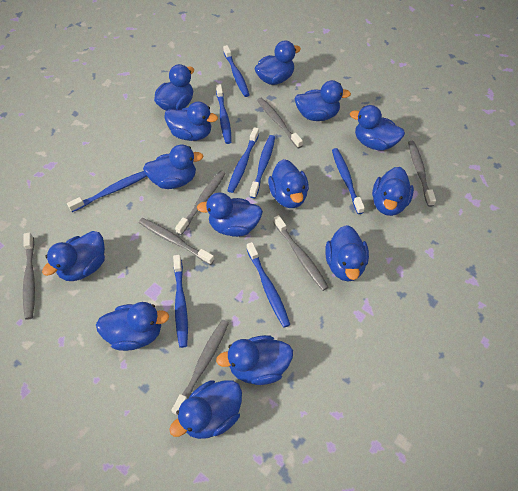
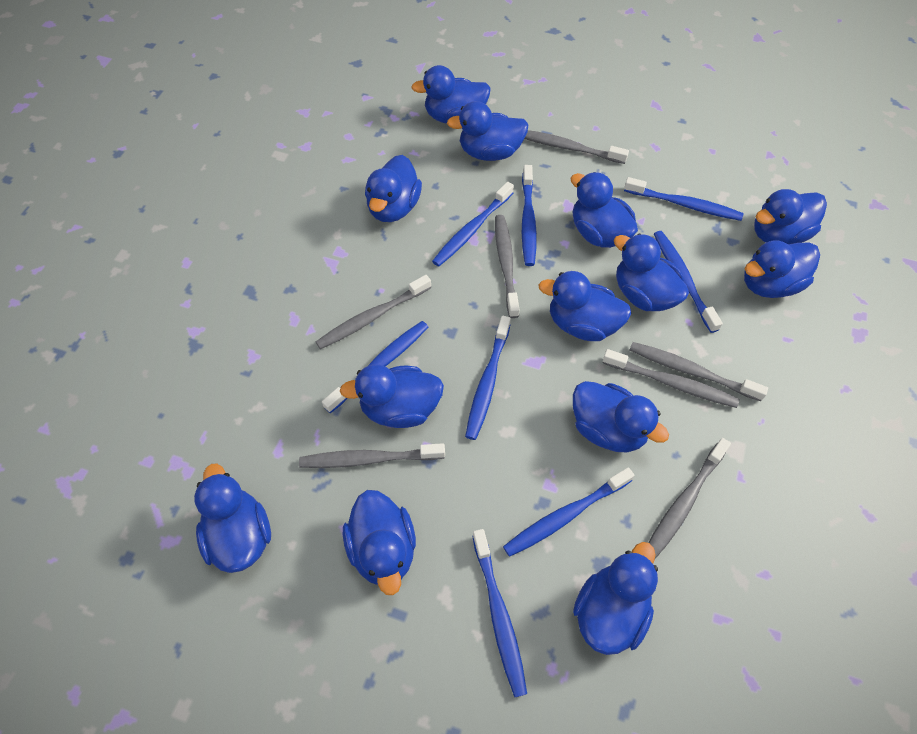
blue duck: 14 -> 13

